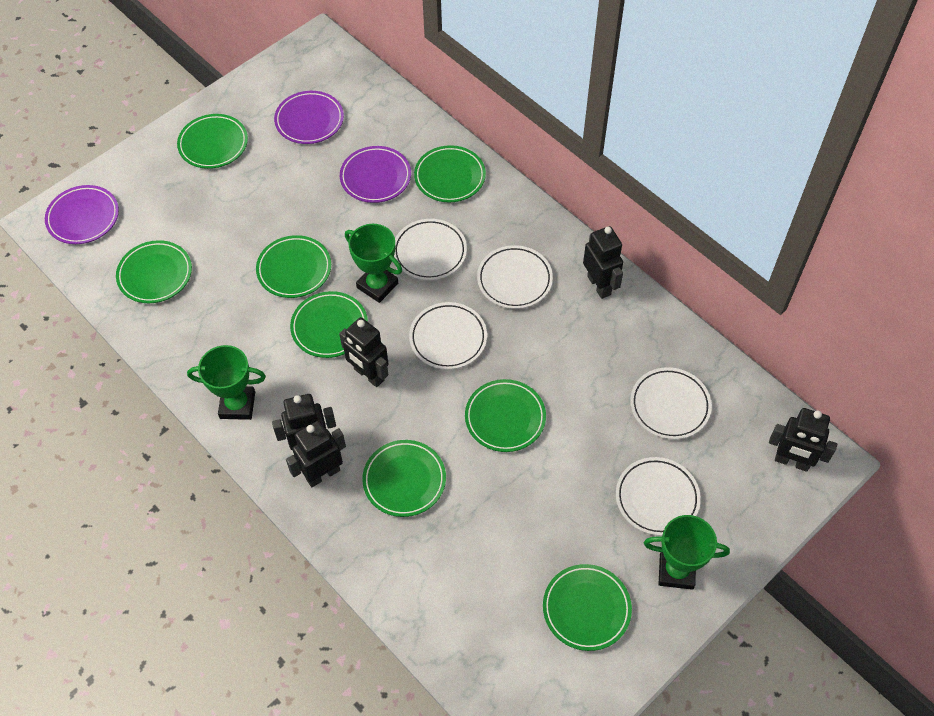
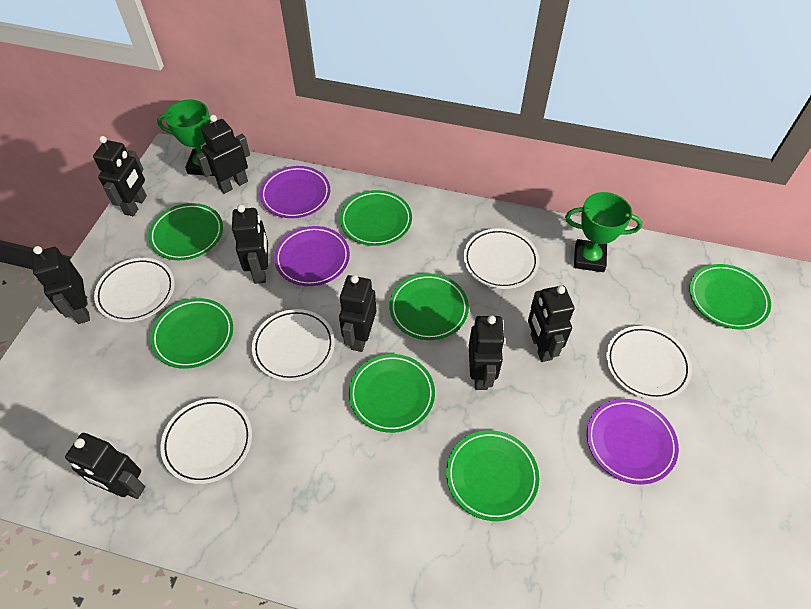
black robot: 5 -> 8
green plate: 8 -> 7
green trophy: 3 -> 2

